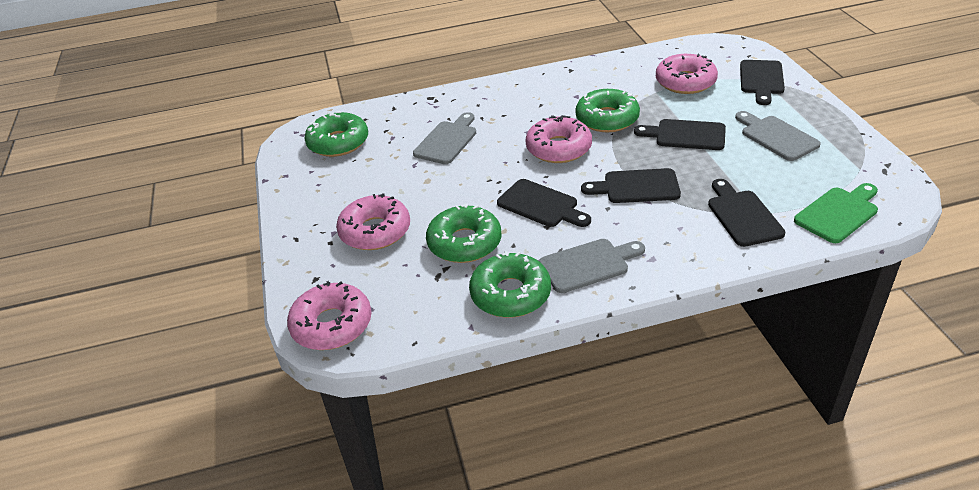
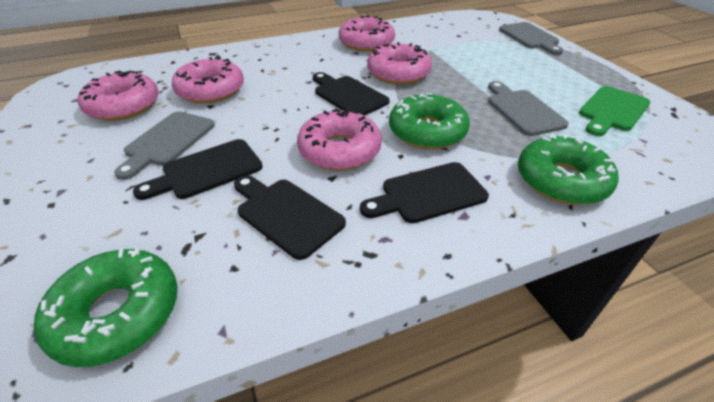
black cutting board: 5 -> 4
green donut: 4 -> 3
pink donut: 4 -> 5

